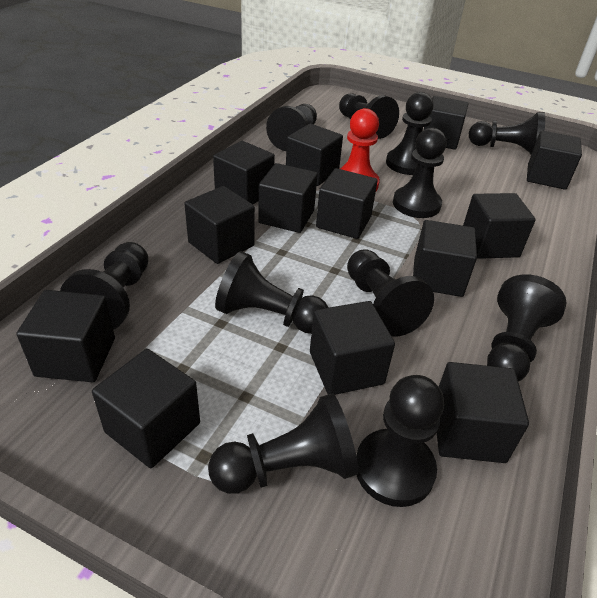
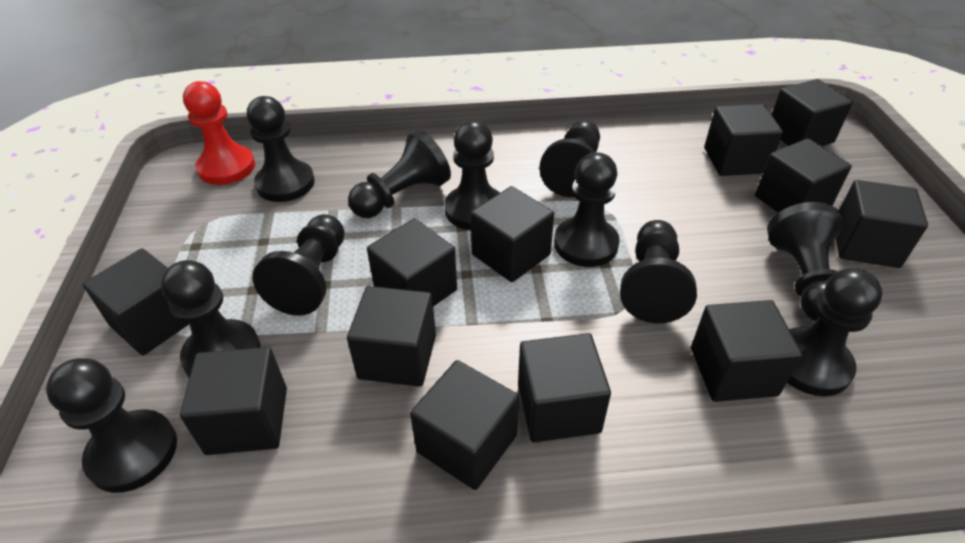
black cube: 13 -> 12

